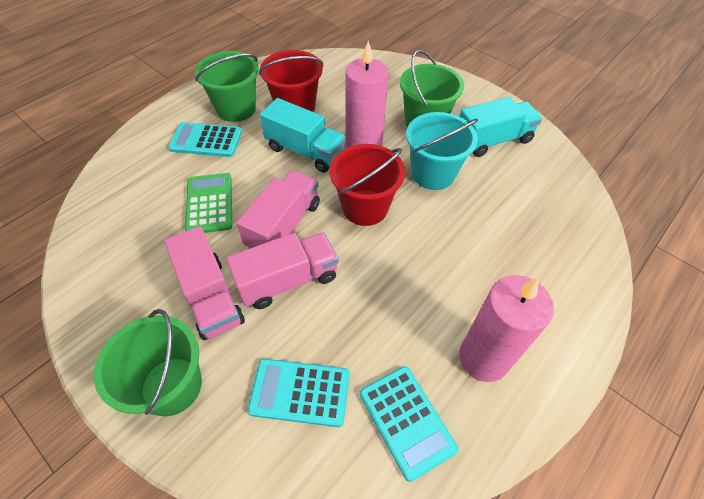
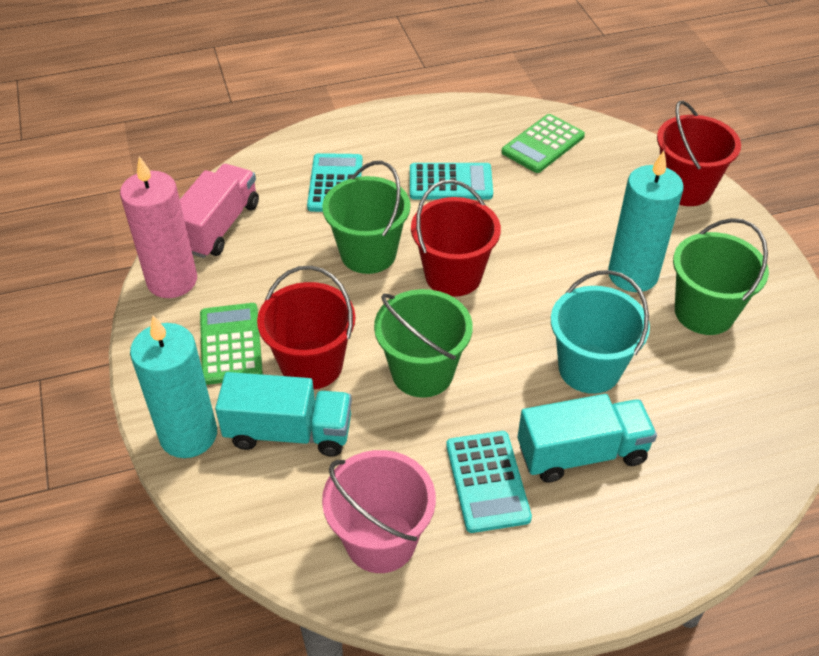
green calculator: 1 -> 2
pink bucket: 0 -> 1
pink candle: 2 -> 1
pink truck: 3 -> 1
red bucket: 2 -> 3
turquoise candle: 0 -> 2

